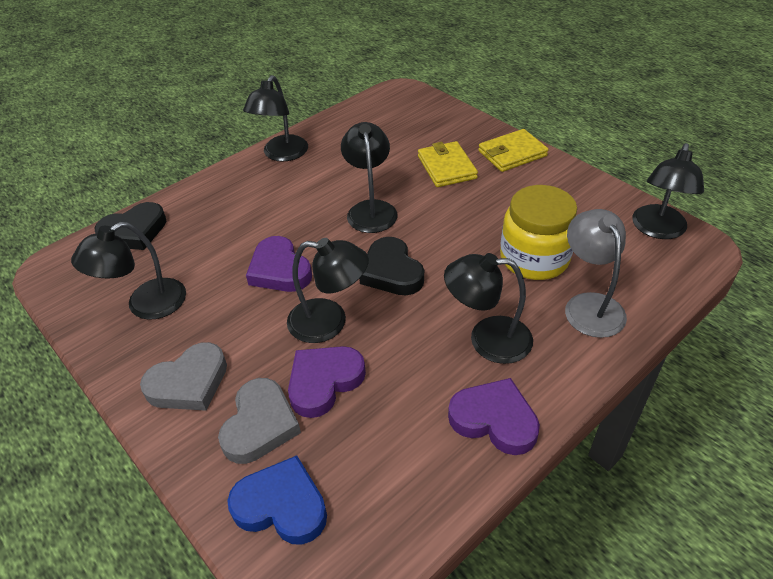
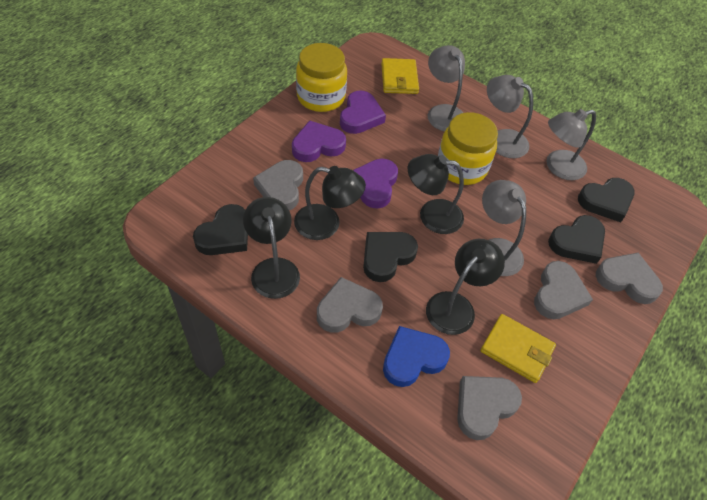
black heart: 2 -> 4
black lamp: 6 -> 4
grey heart: 2 -> 5
grey lamp: 1 -> 4
yellow jar: 1 -> 2

